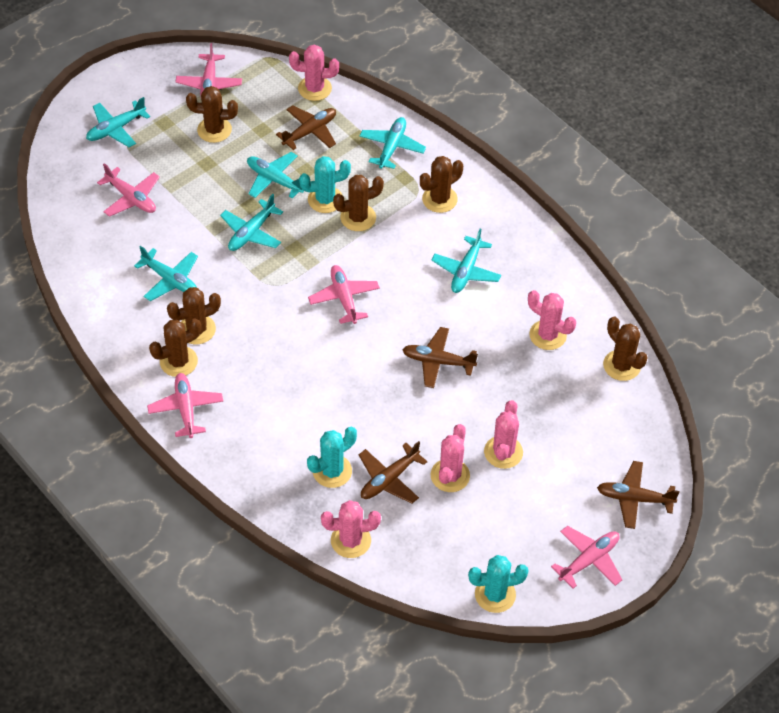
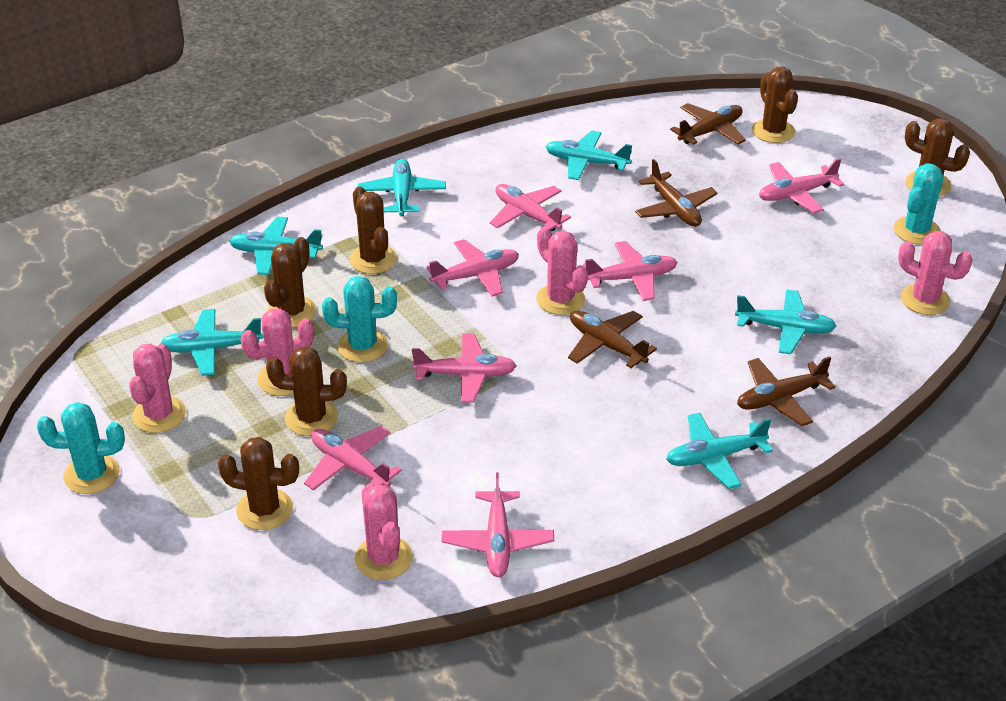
pink plane: 5 -> 7

